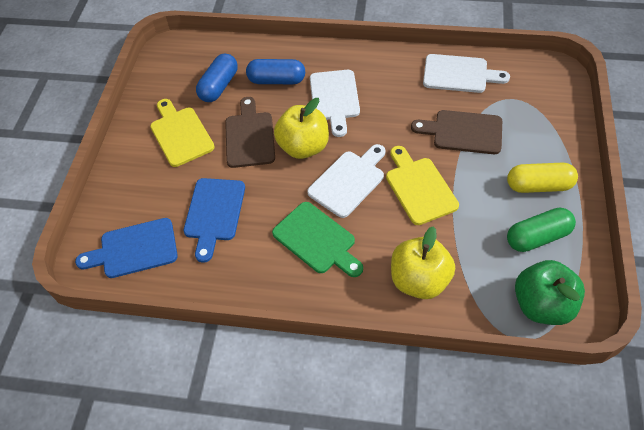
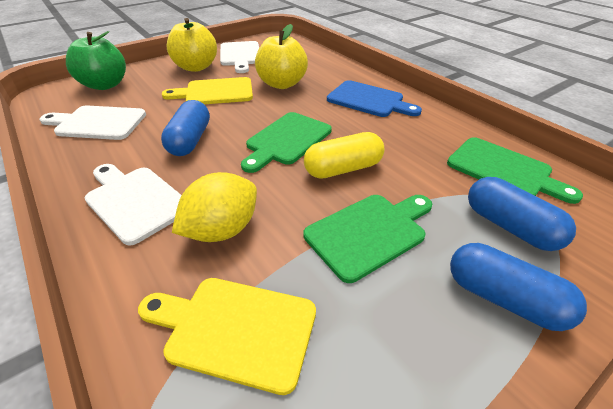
blue capsule: 2 -> 3
blue cutting board: 2 -> 1
brown cutting board: 2 -> 0
green capsule: 1 -> 0
green cutting board: 1 -> 3
yellow lemon: 0 -> 1

